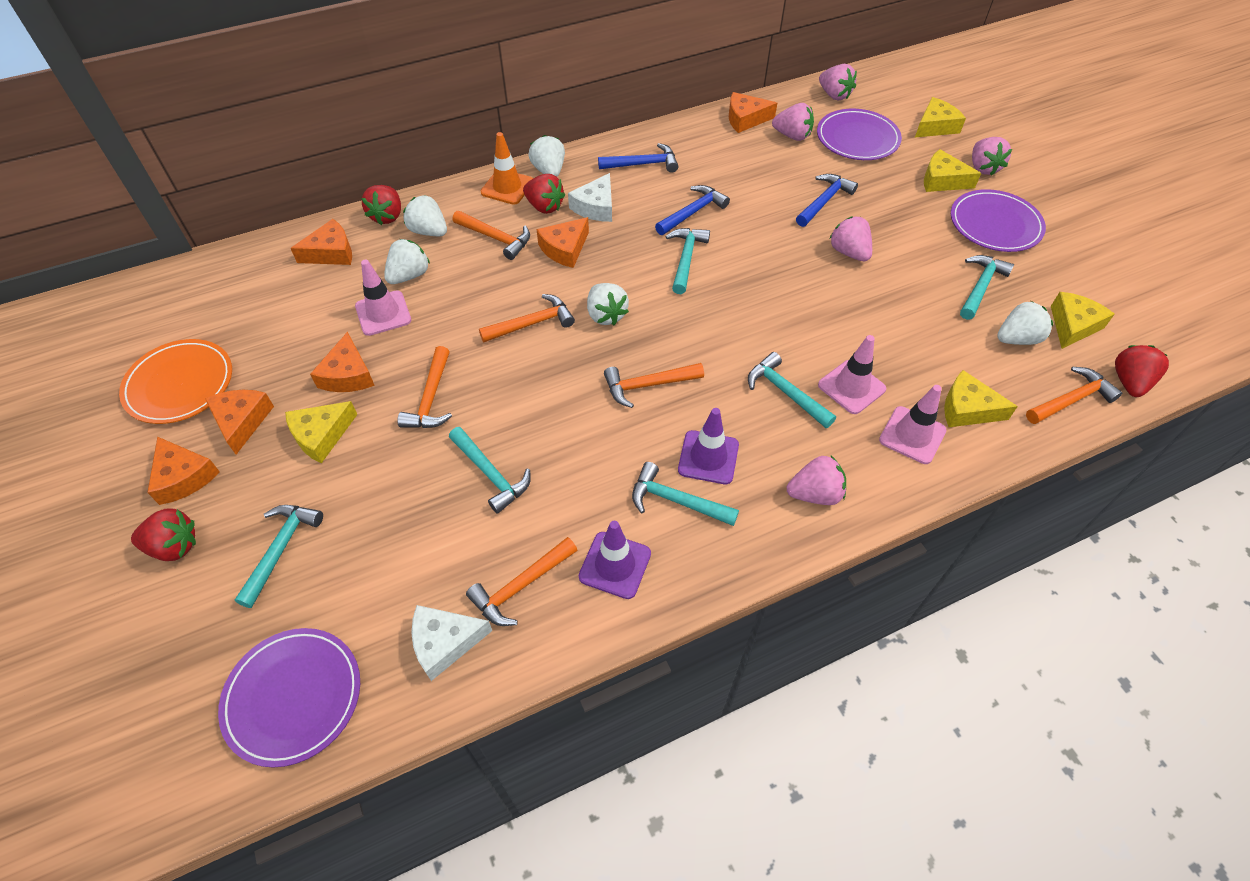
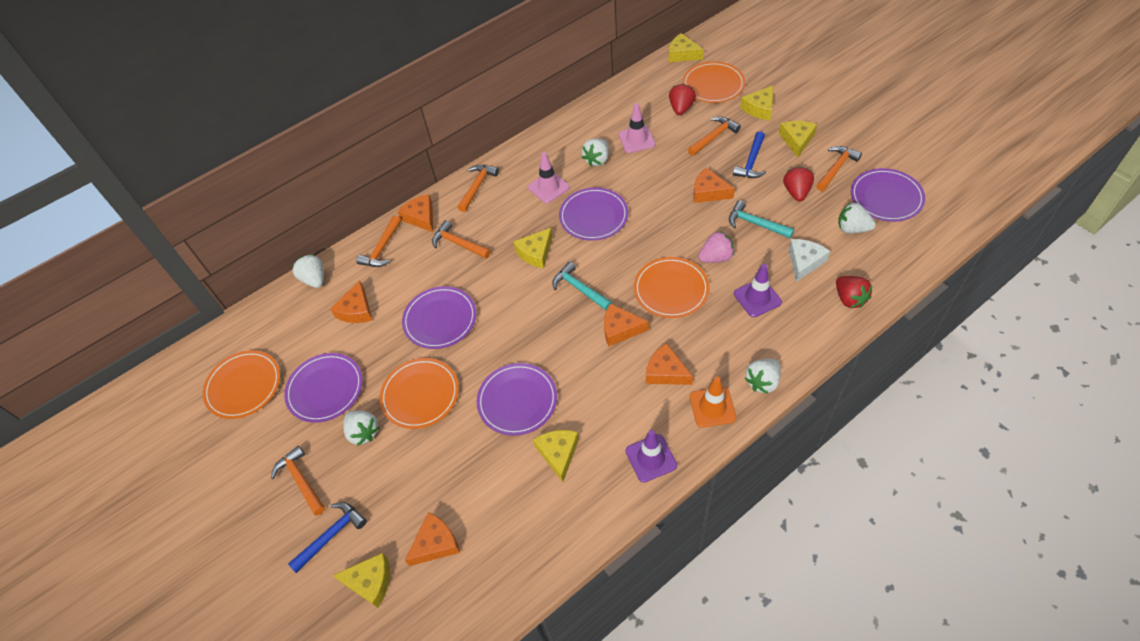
blue hammer: 3 -> 2
orange plate: 1 -> 4
pink strawberry: 5 -> 1
pink traffic cone: 3 -> 2
purple plate: 3 -> 5
red strawberry: 4 -> 3
turquoise hammer: 6 -> 2
white cheese: 2 -> 1
yellow cheese: 5 -> 6

